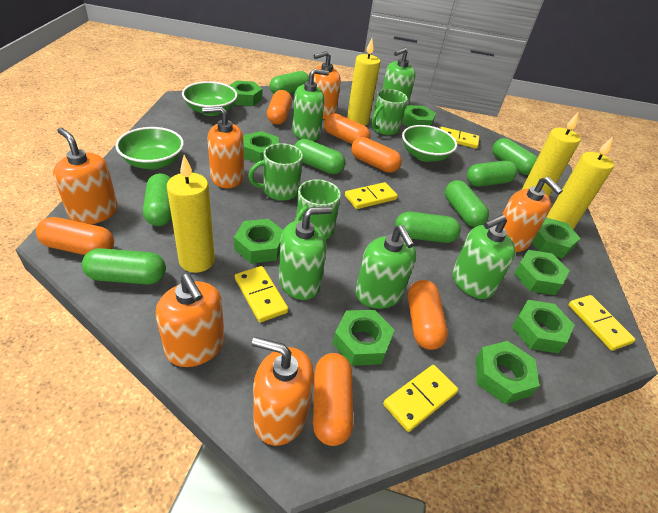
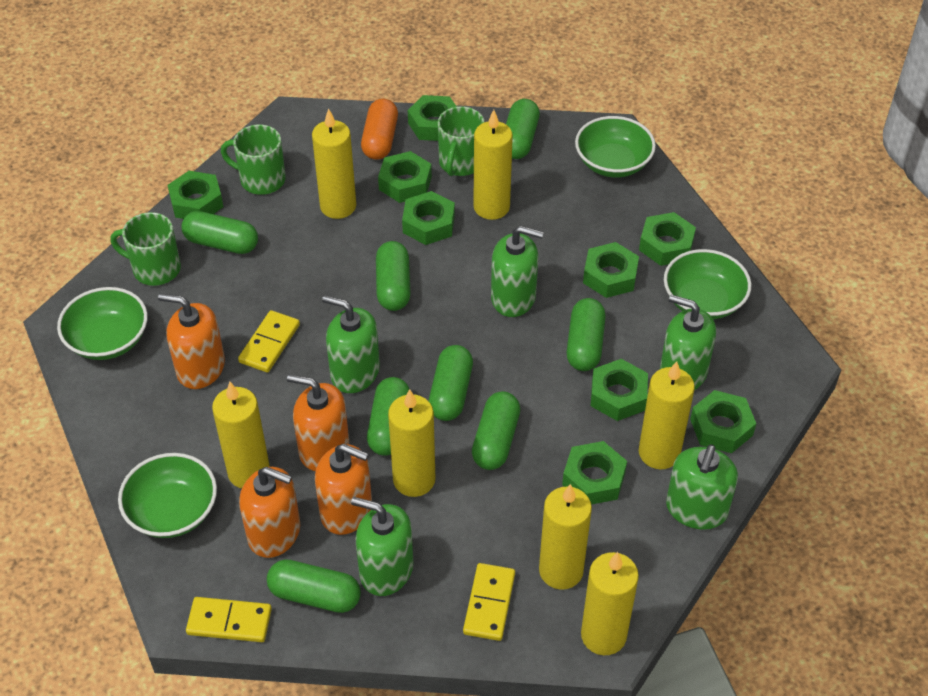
green bowl: 3 -> 4
orange capsule: 6 -> 1
orange soap dispenser: 6 -> 4
yellow candle: 4 -> 7
yellow domino: 5 -> 3

